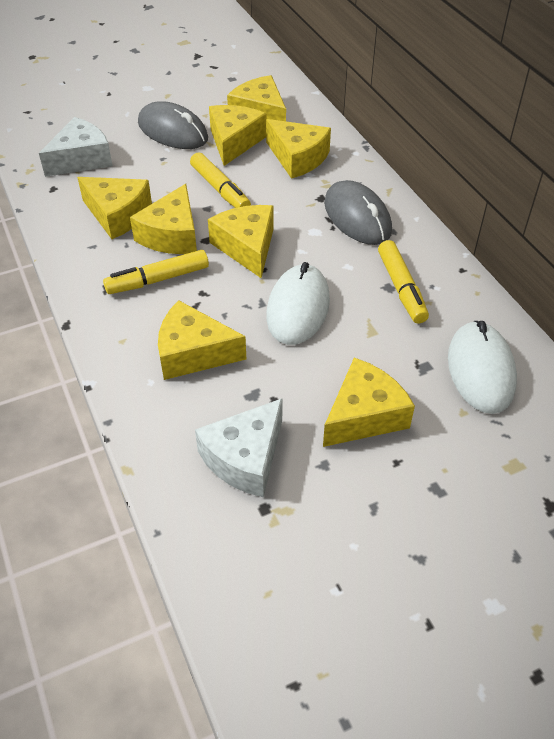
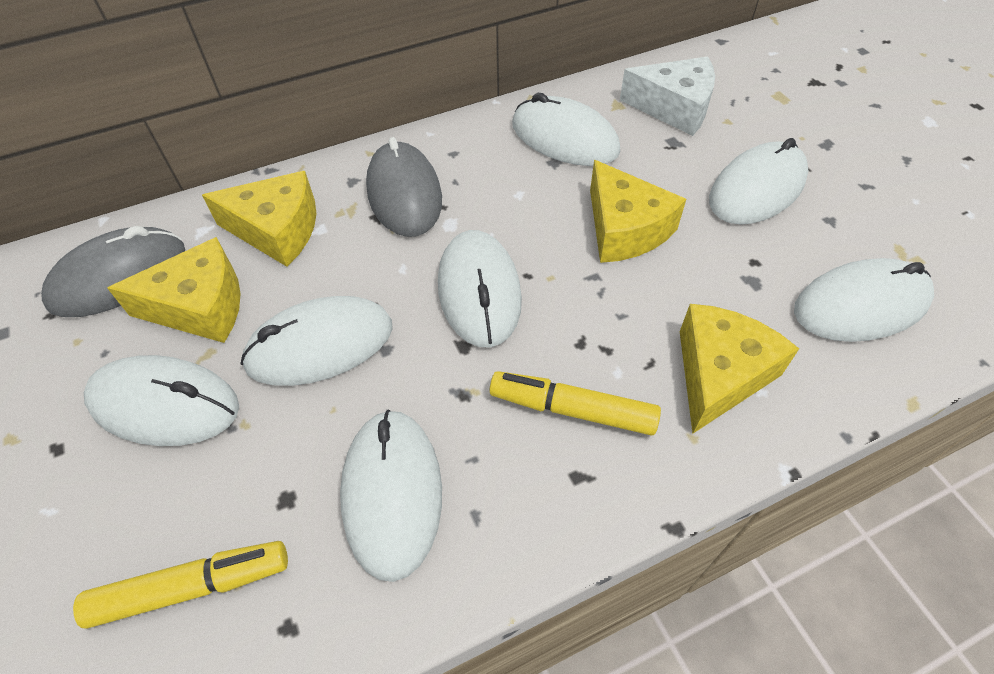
white cheese: 2 -> 1
white mouse: 2 -> 7
yellow cheese: 8 -> 4
yellow marker: 3 -> 2

